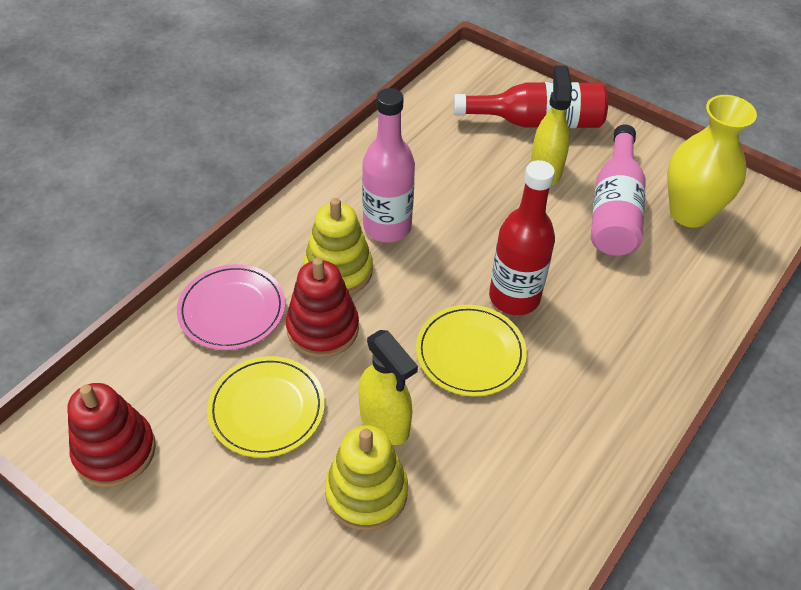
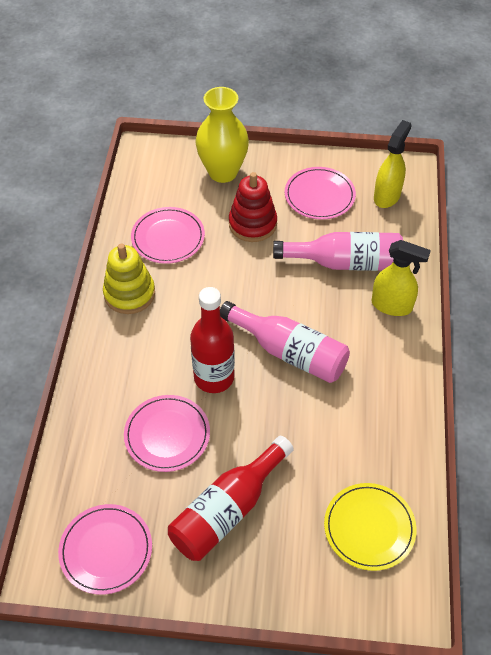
pink plate: 1 -> 4
red stacking toy: 2 -> 1
yellow plate: 2 -> 1
yellow stacking toy: 2 -> 1

